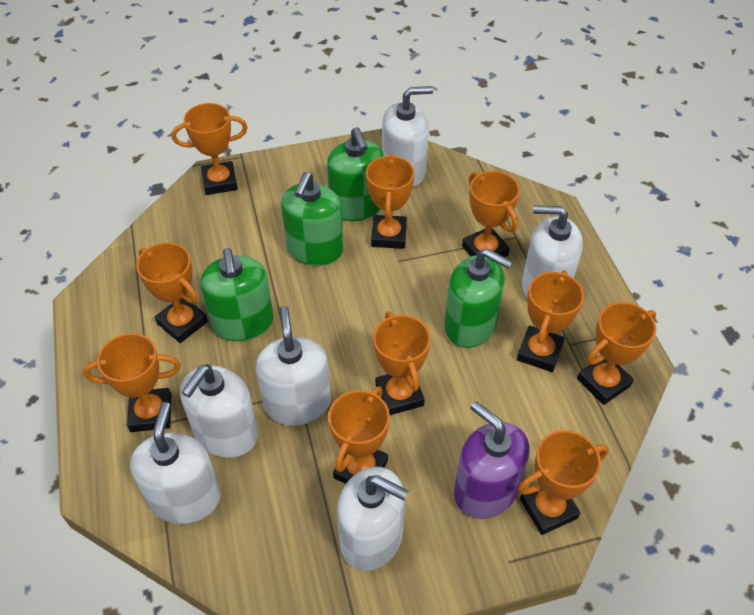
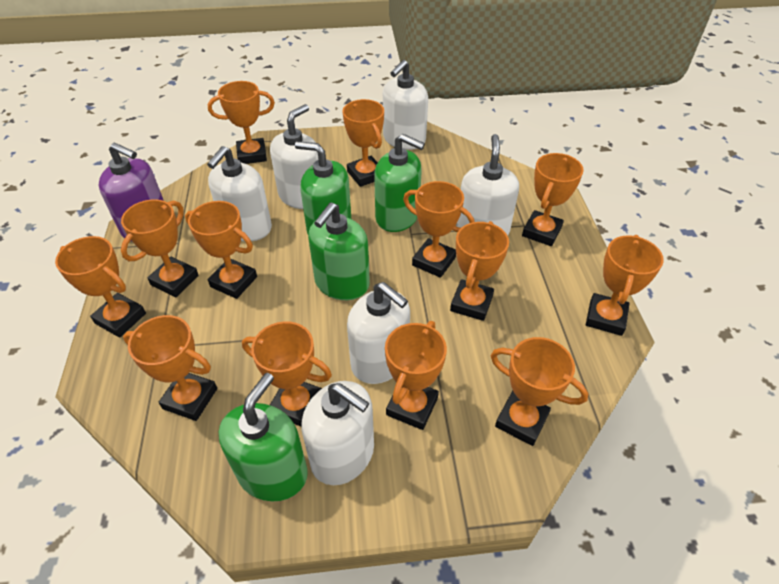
orange trophy: 10 -> 13

